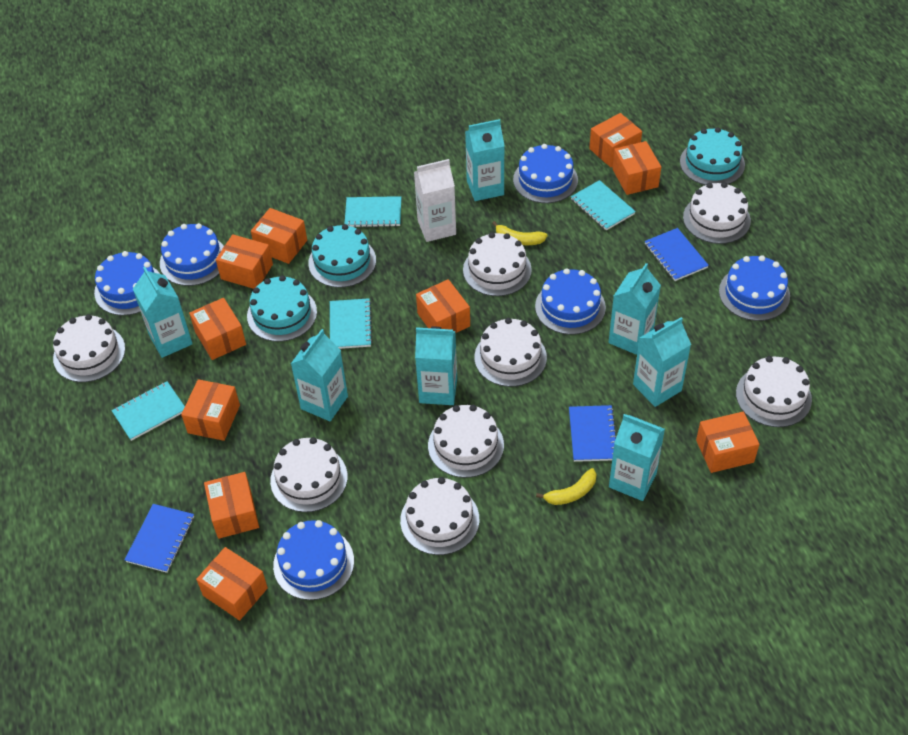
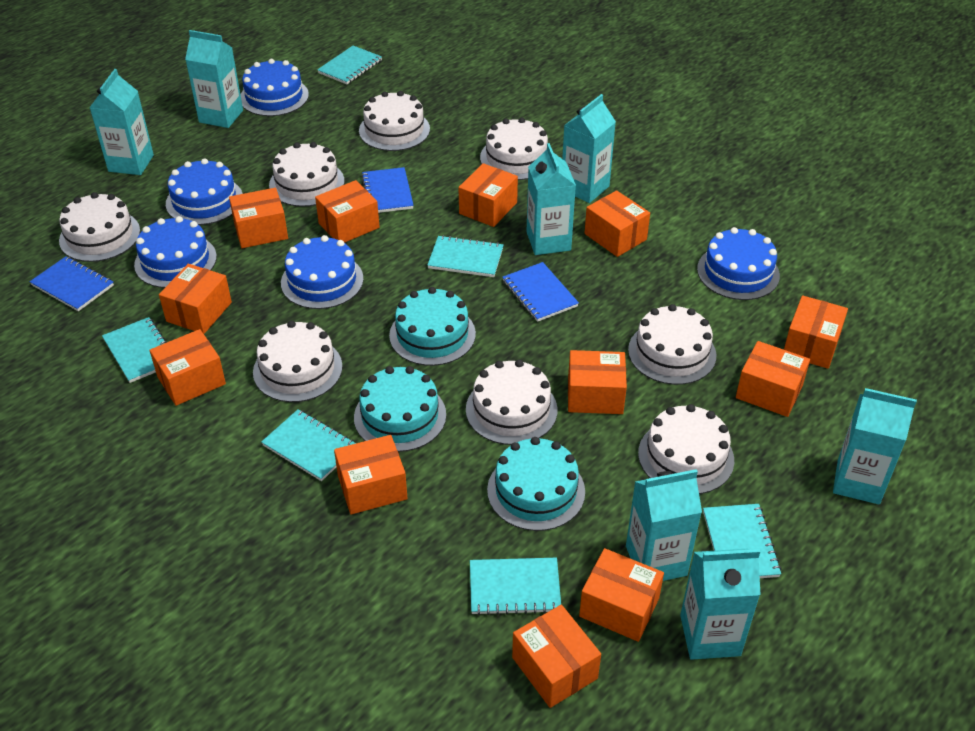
blue cake: 6 -> 5
orange box: 10 -> 12
turquoise notebook: 4 -> 6
white carton: 1 -> 0
yellow banana: 2 -> 0

